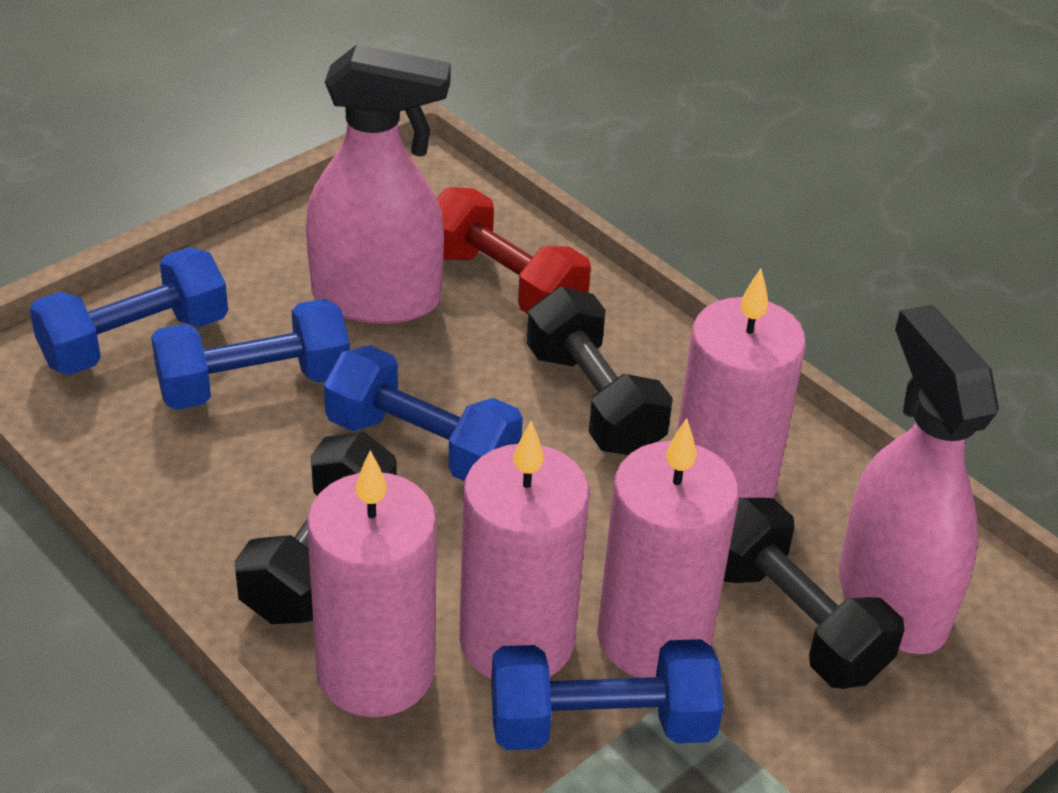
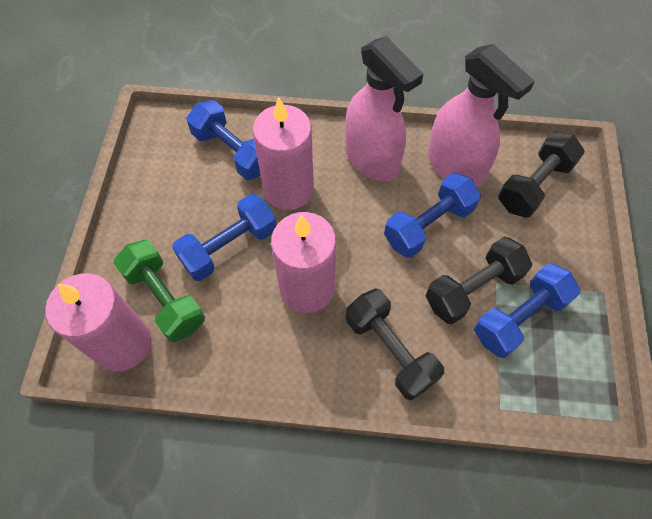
green dumbbell: 0 -> 1
pink candle: 4 -> 3
red dumbbell: 1 -> 0

